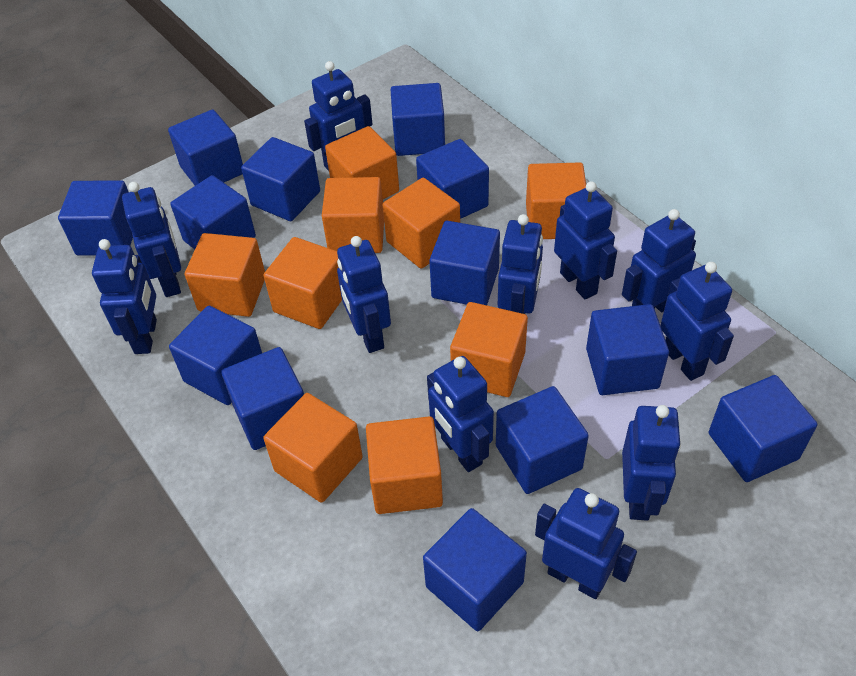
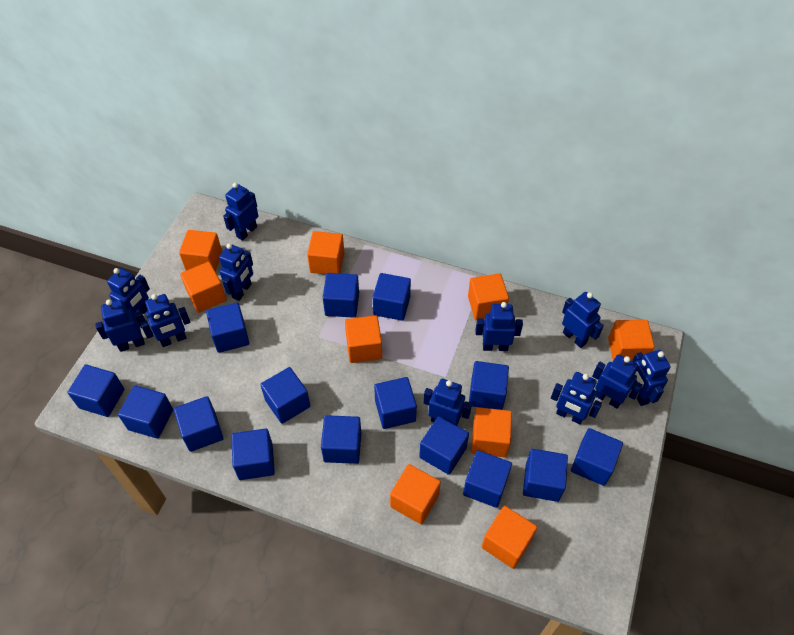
blue cube: 13 -> 15

